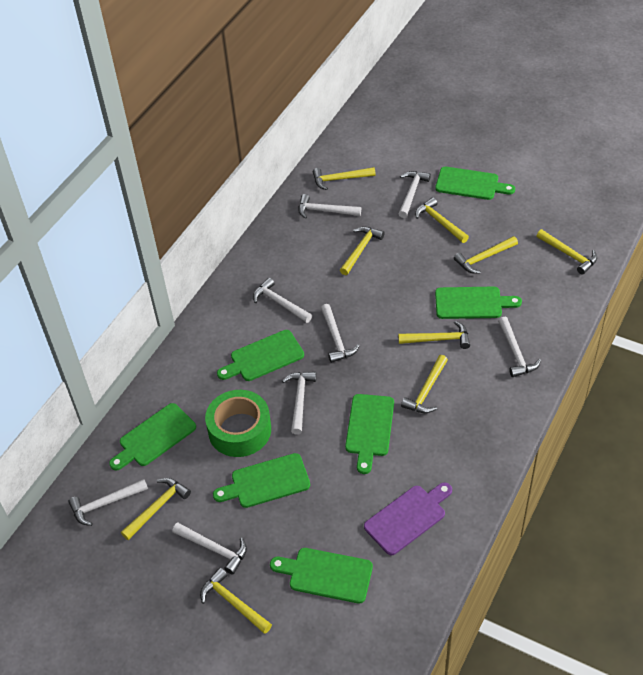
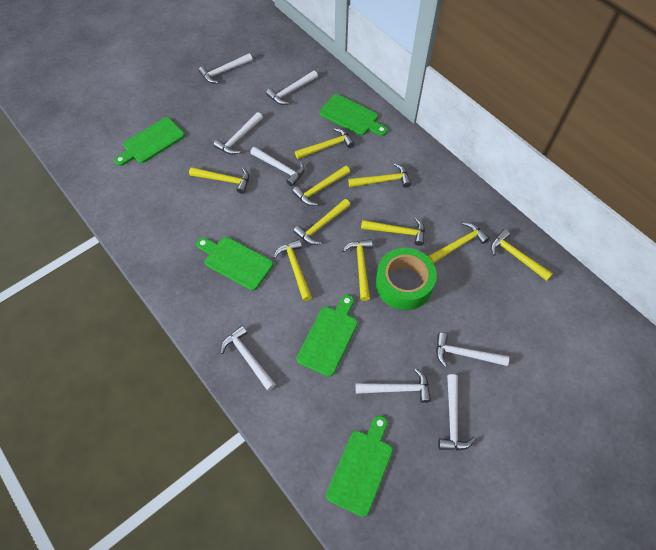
green cutting board: 7 -> 5
purple cutting board: 1 -> 0
yellow hammer: 9 -> 10

